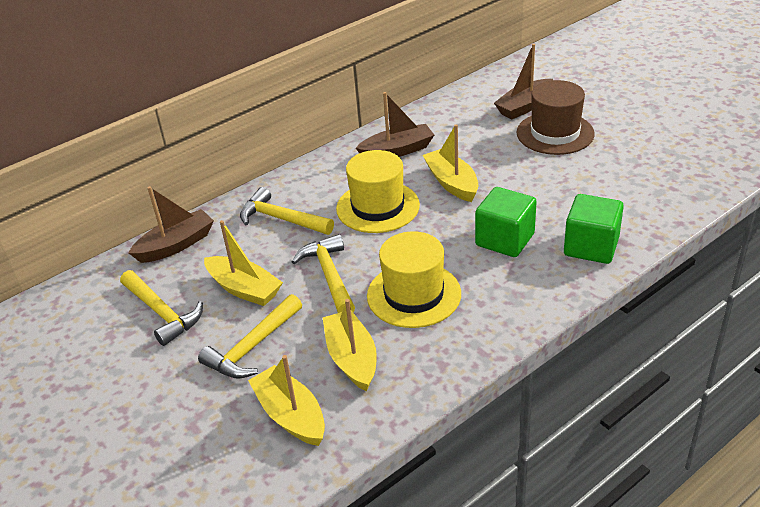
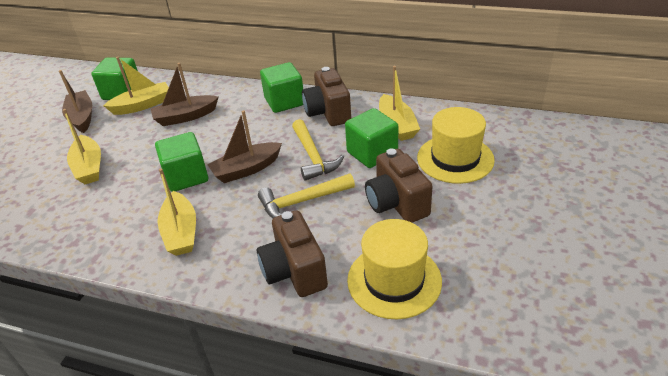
brown camera: 0 -> 3
brown hat: 1 -> 0
green cube: 2 -> 4
yellow hammer: 4 -> 2

